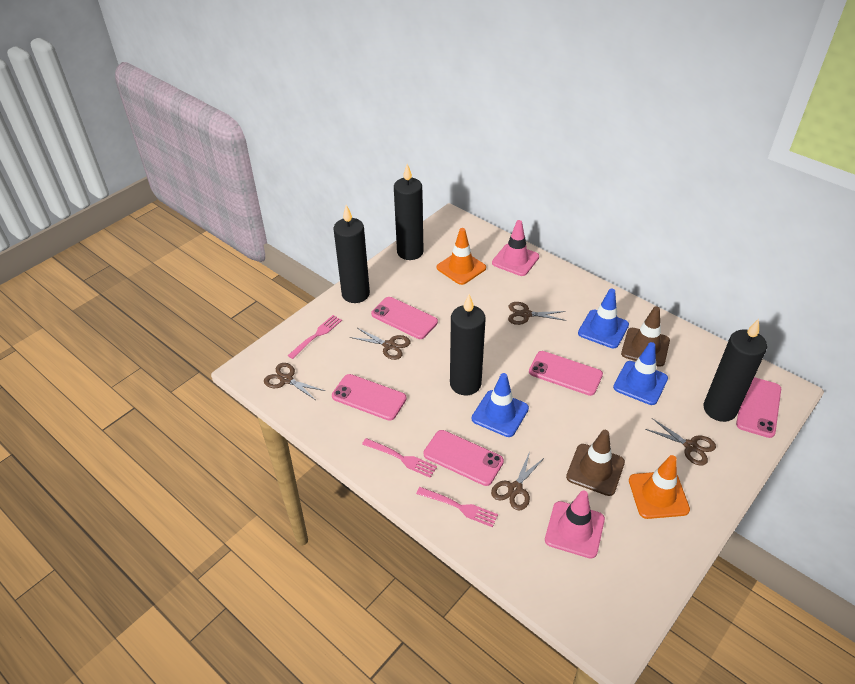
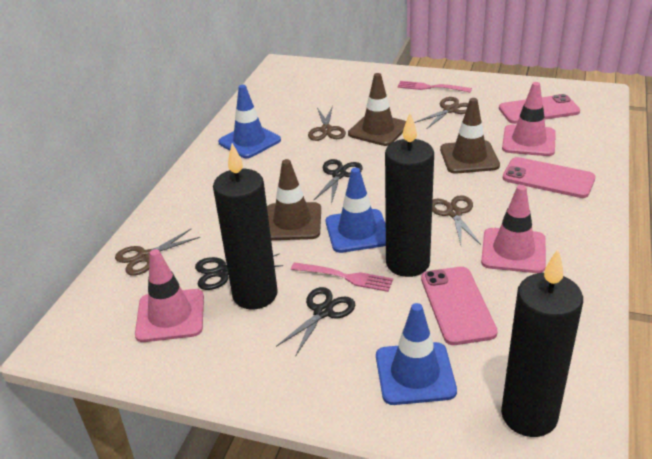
black candle: 4 -> 3
black scissors: 0 -> 3
brown scissors: 5 -> 4
brown traffic cone: 2 -> 3
orange traffic cone: 2 -> 0
pink fork: 3 -> 2
pink phone: 5 -> 3
pink traffic cone: 2 -> 3

